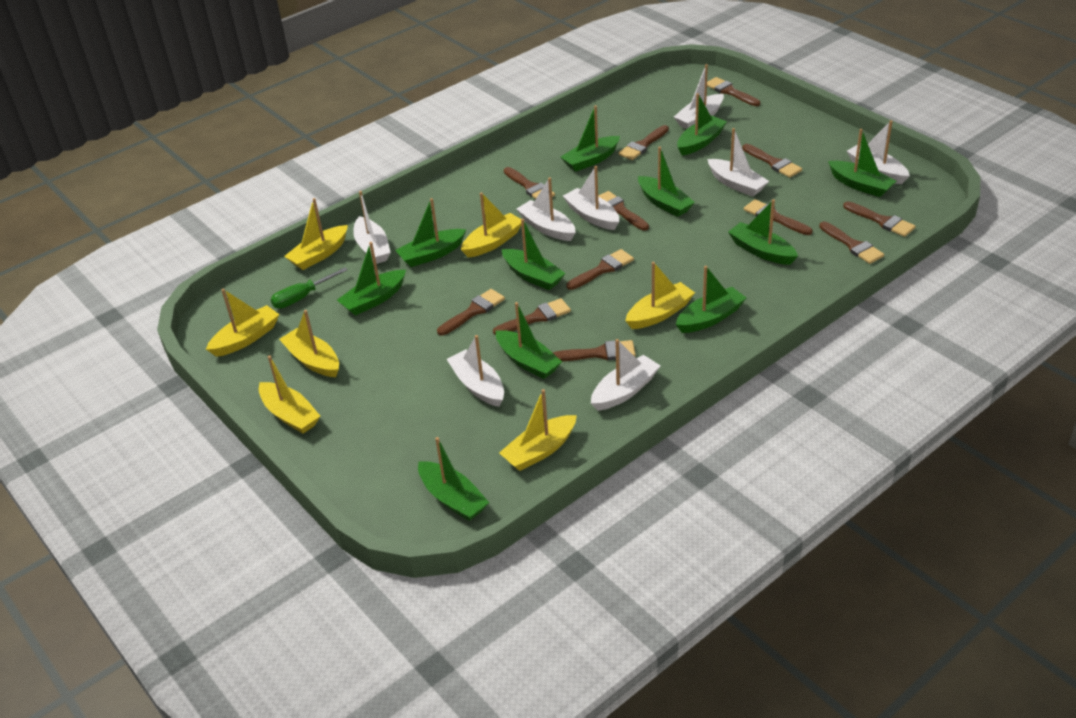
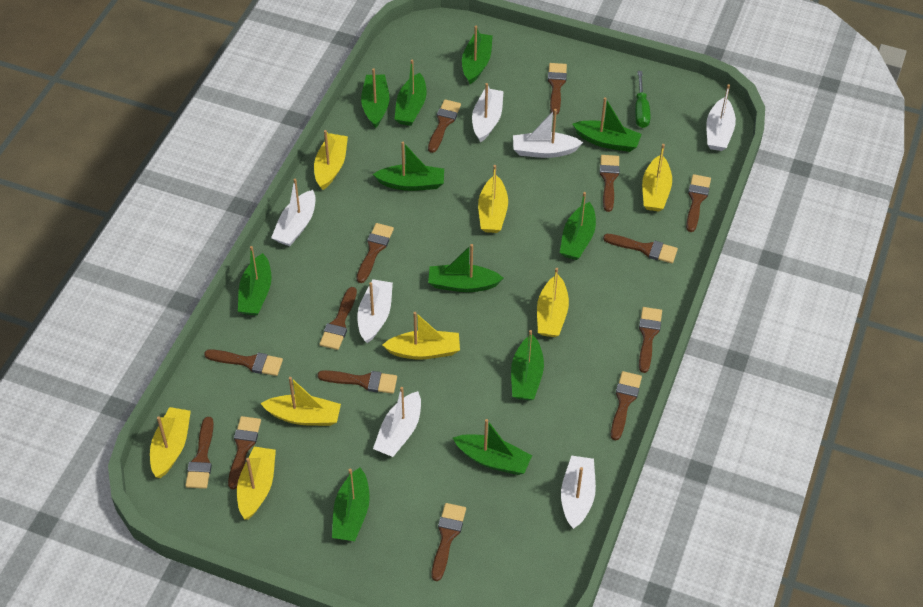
brown brush: 12 -> 14
white boat: 8 -> 7
yellow boat: 7 -> 8

